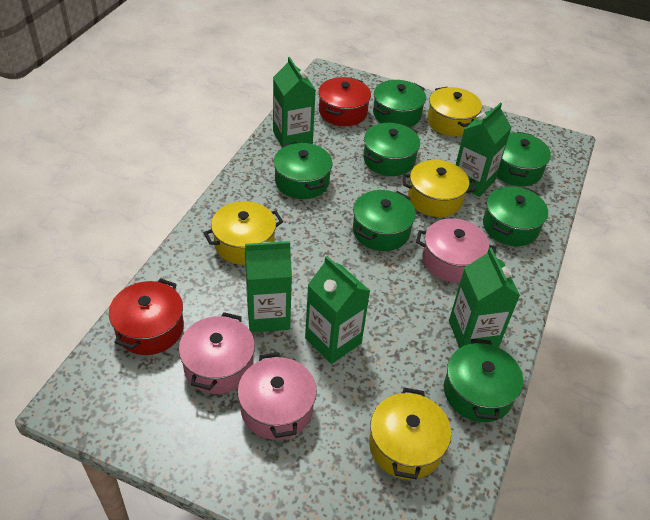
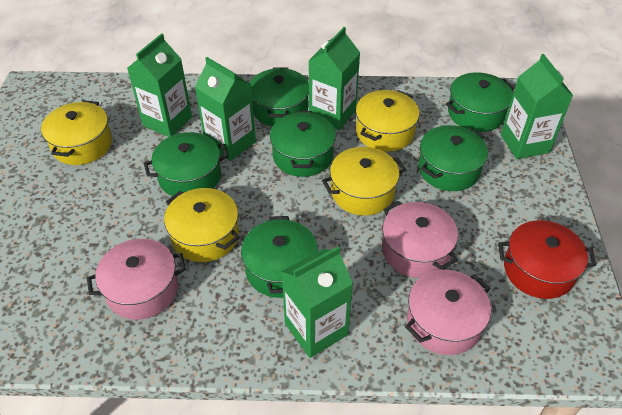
green pot: 7 -> 6
red pot: 2 -> 1

